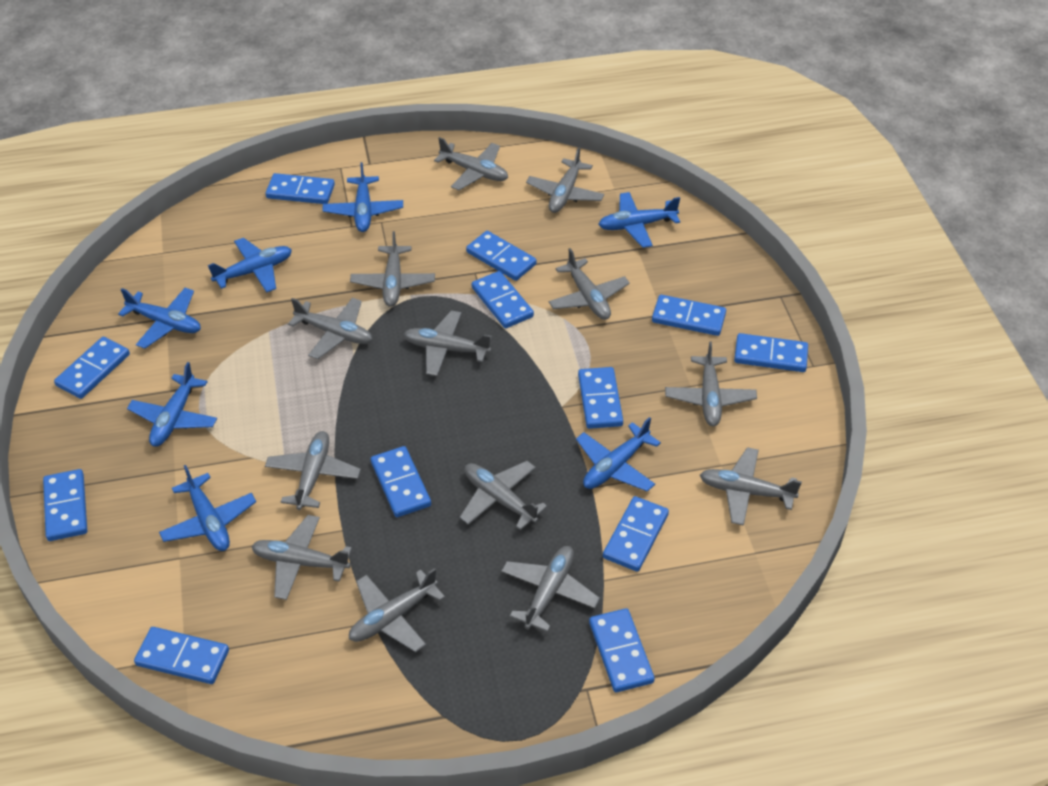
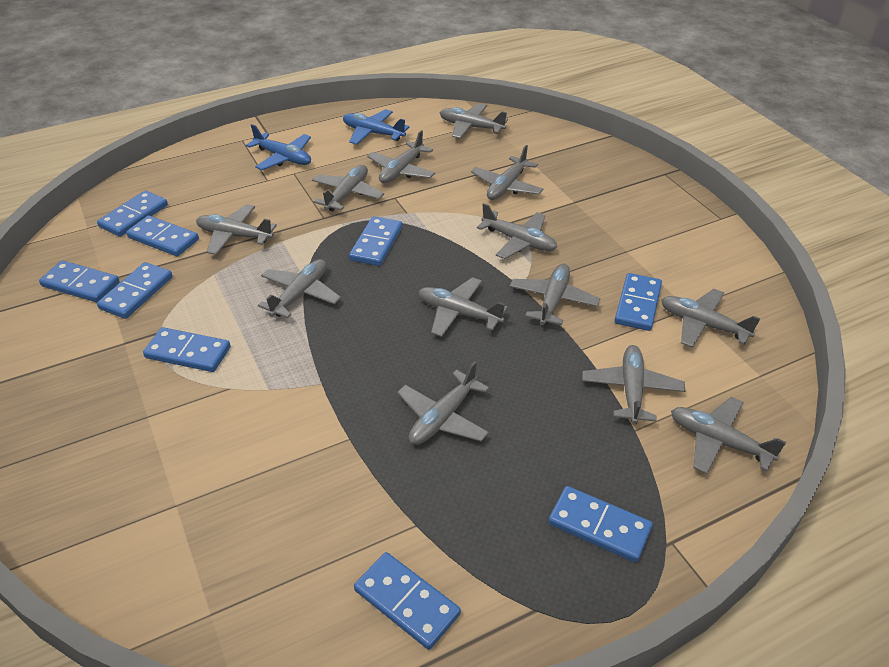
blue domino: 12 -> 9
blue plane: 7 -> 2

